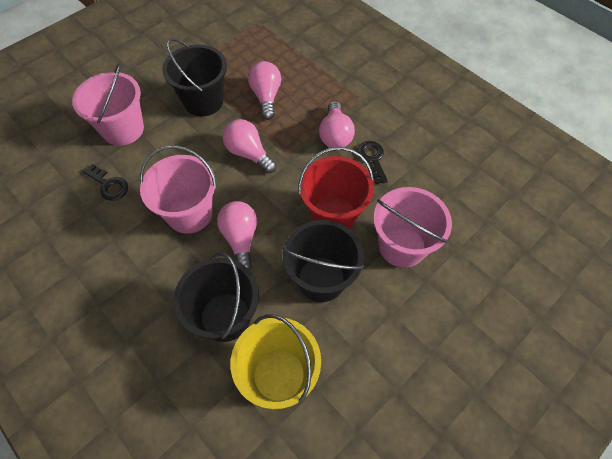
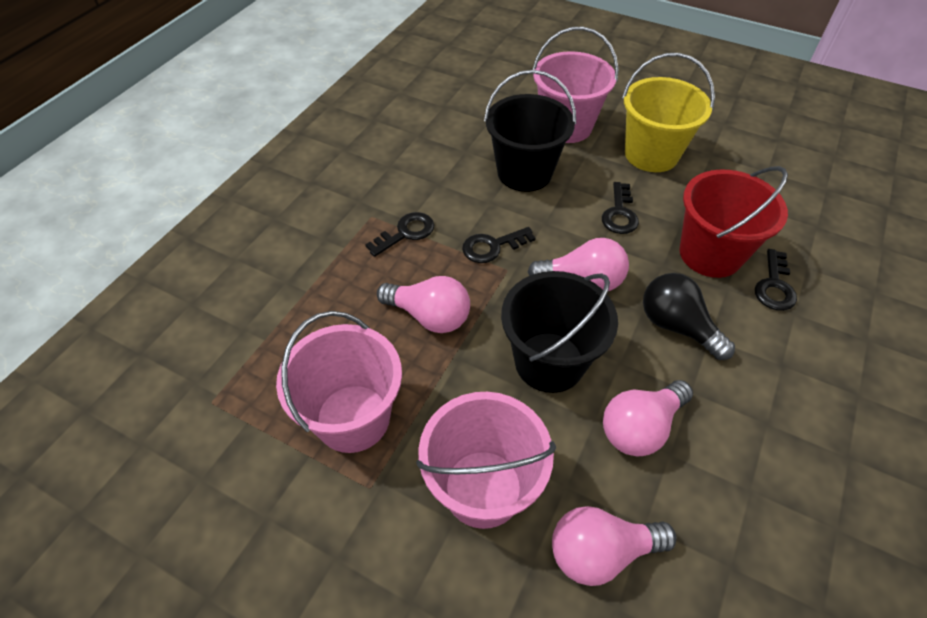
black bucket: 3 -> 2
black key: 2 -> 4
black light bulb: 0 -> 1

